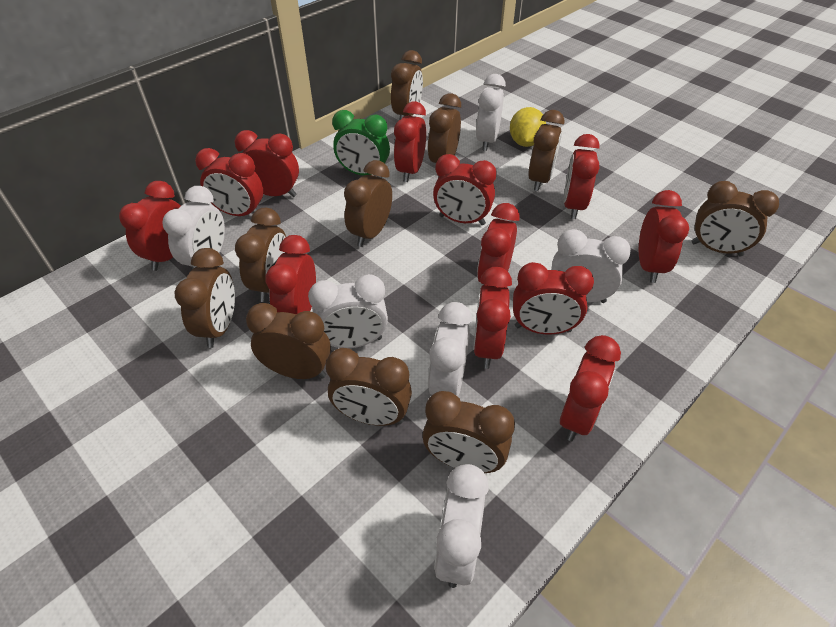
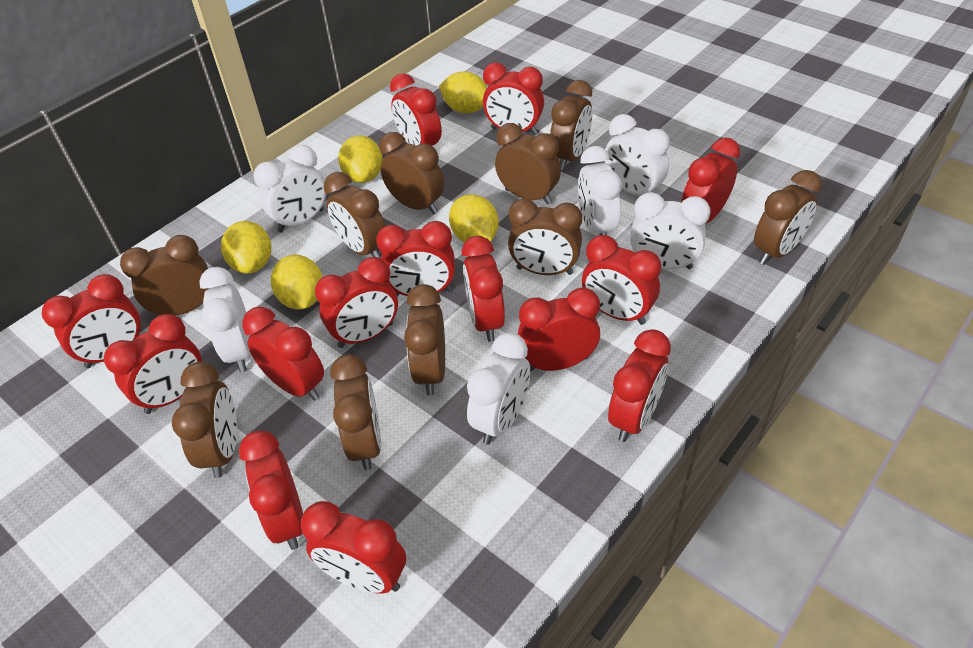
green clock: 1 -> 0
red clock: 12 -> 14
yellow lemon: 1 -> 5

